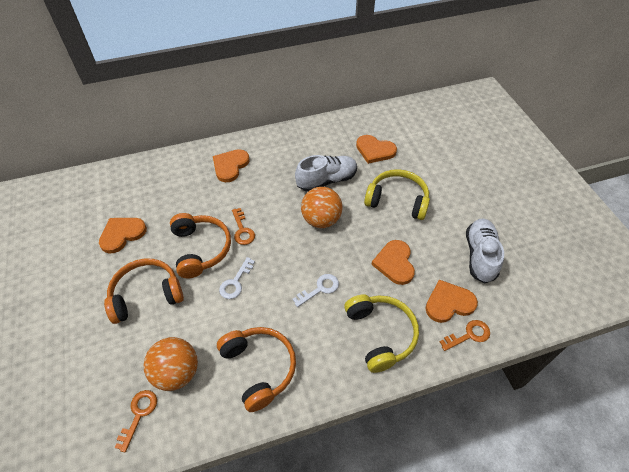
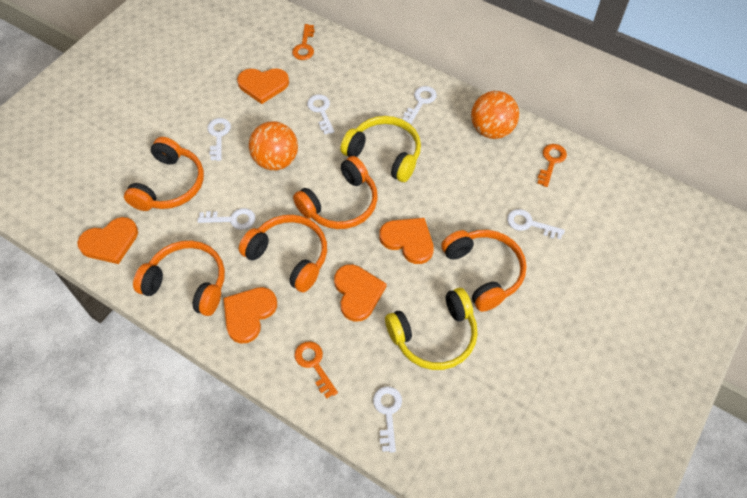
orange headphones: 3 -> 5
white key: 2 -> 6
white shoe: 2 -> 0

